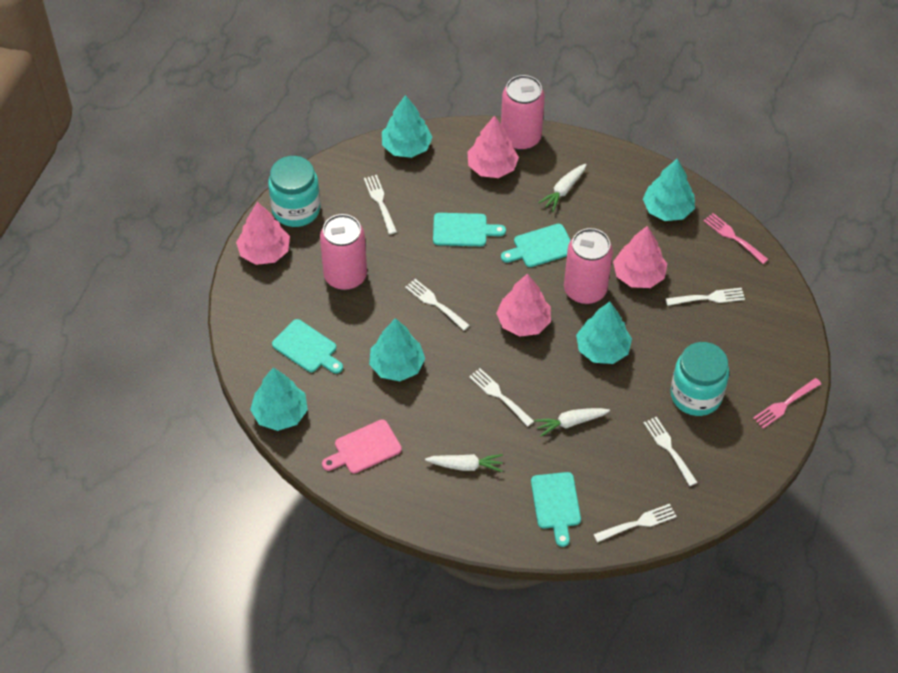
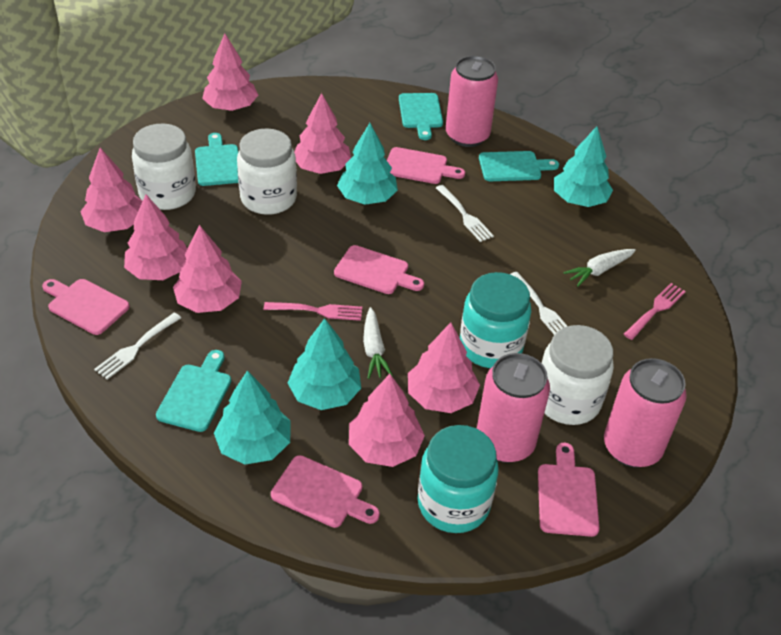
pink cutting board: 1 -> 5
pink tree: 4 -> 7
turquoise tree: 5 -> 4
white carrot: 3 -> 2
white fork: 6 -> 3
white jar: 0 -> 3

